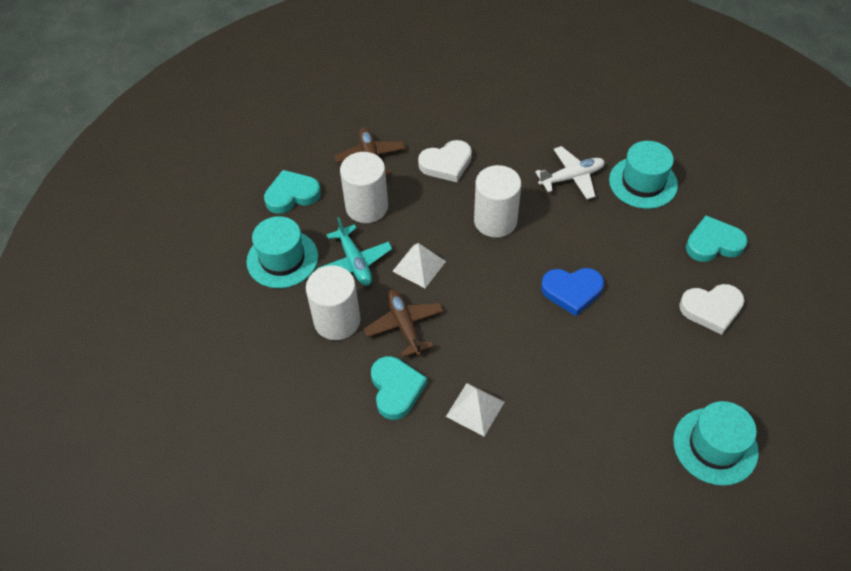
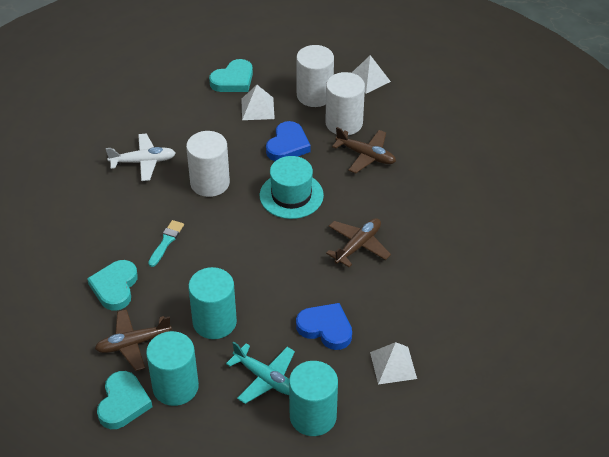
blue heart: 1 -> 2
brown plane: 2 -> 3
turquoise brush: 0 -> 1
turquoise cylinder: 0 -> 3
turquoise hat: 3 -> 1
white heart: 2 -> 0
white pyramid: 2 -> 3

